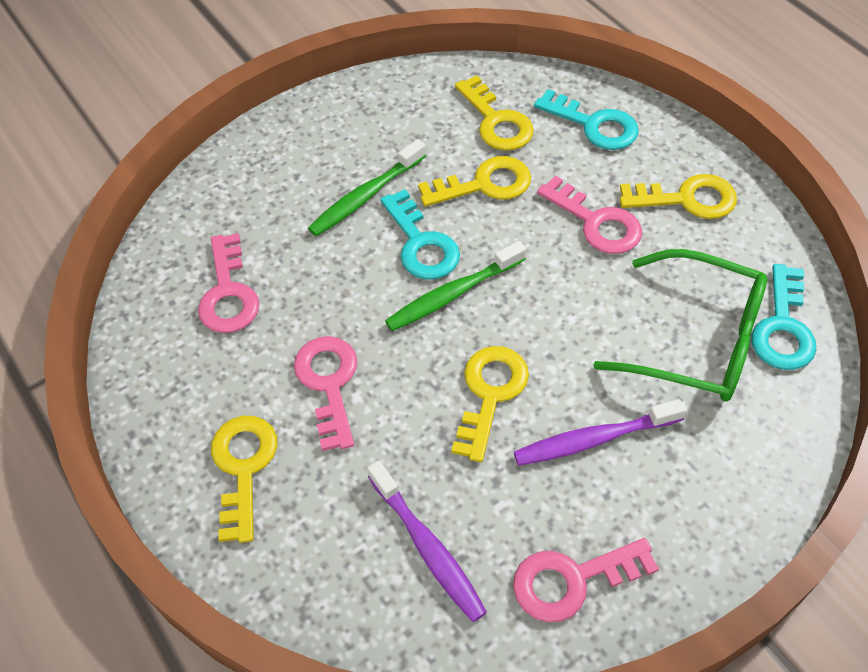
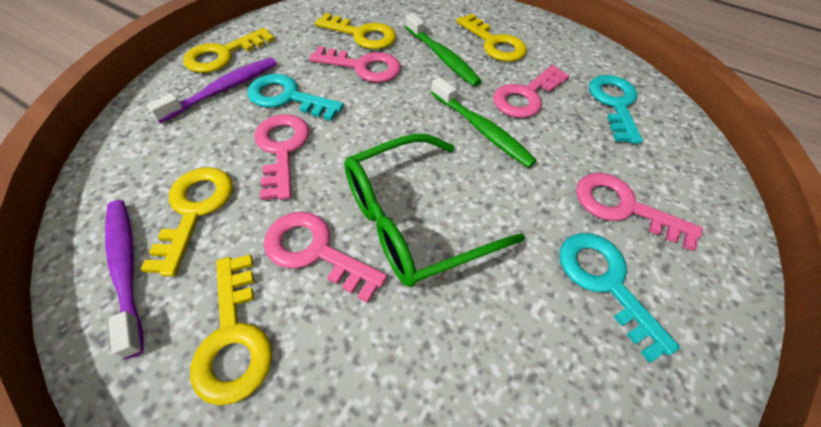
pink key: 4 -> 5

